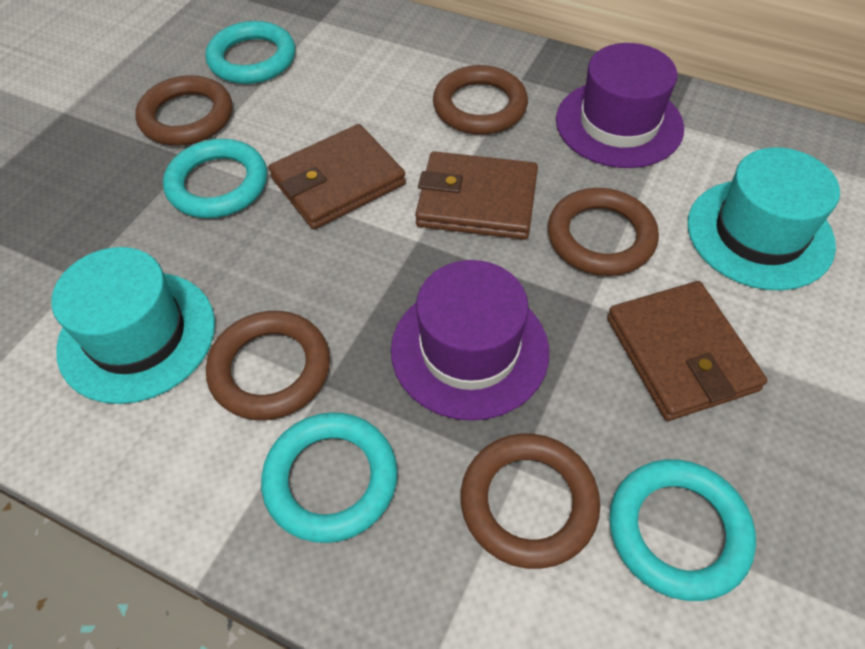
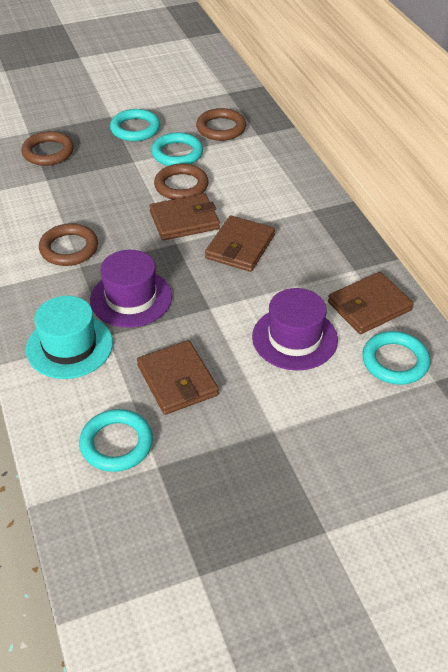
brown ring: 5 -> 4
brown wallet: 3 -> 4
turquoise hat: 2 -> 1

